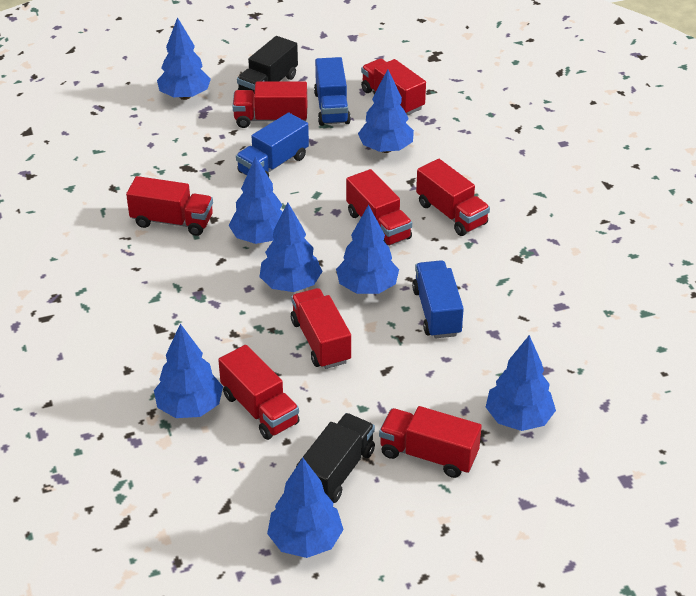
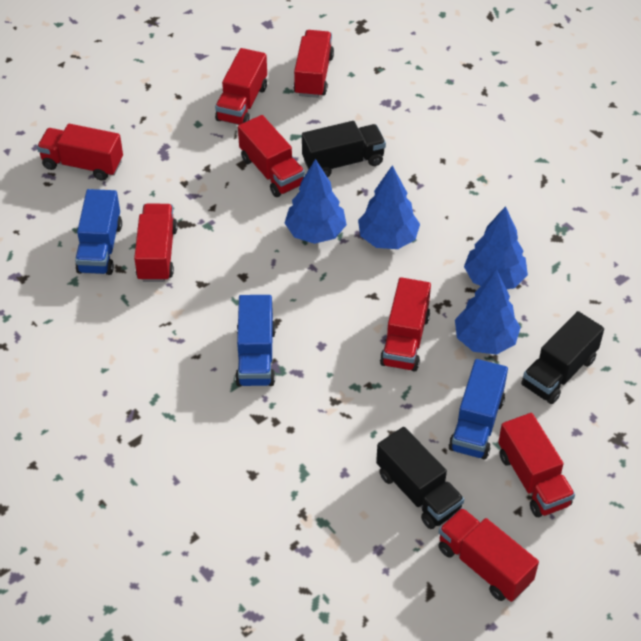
black truck: 2 -> 3
blue tree: 8 -> 4

